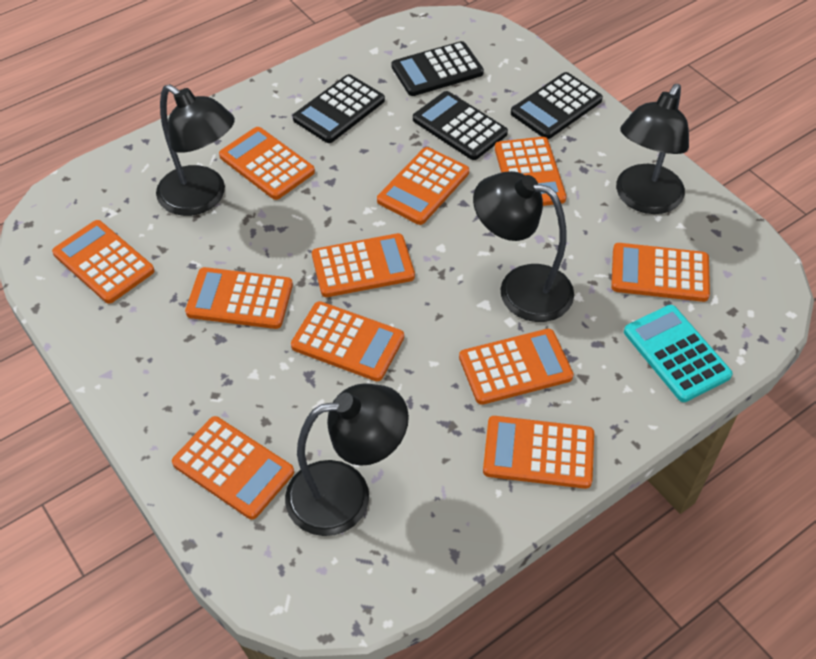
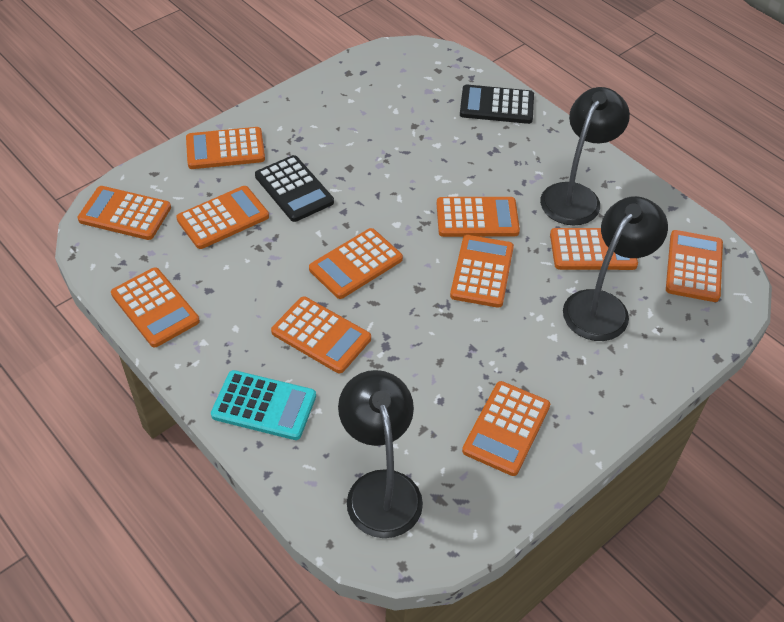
black calculator: 4 -> 2
black lamp: 4 -> 3

